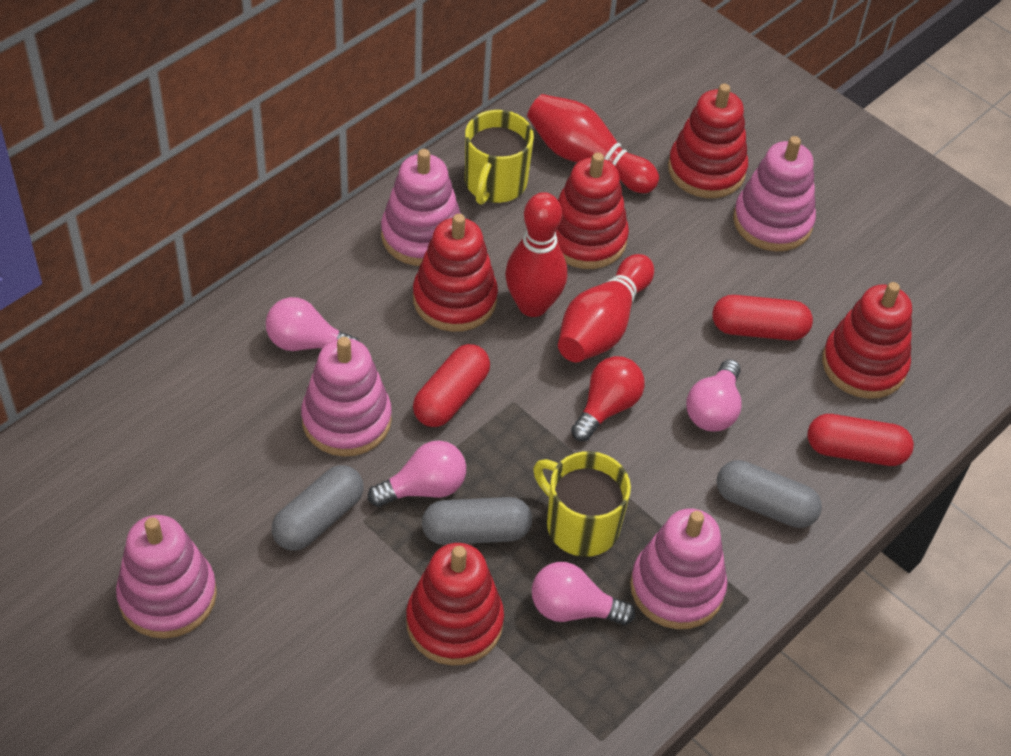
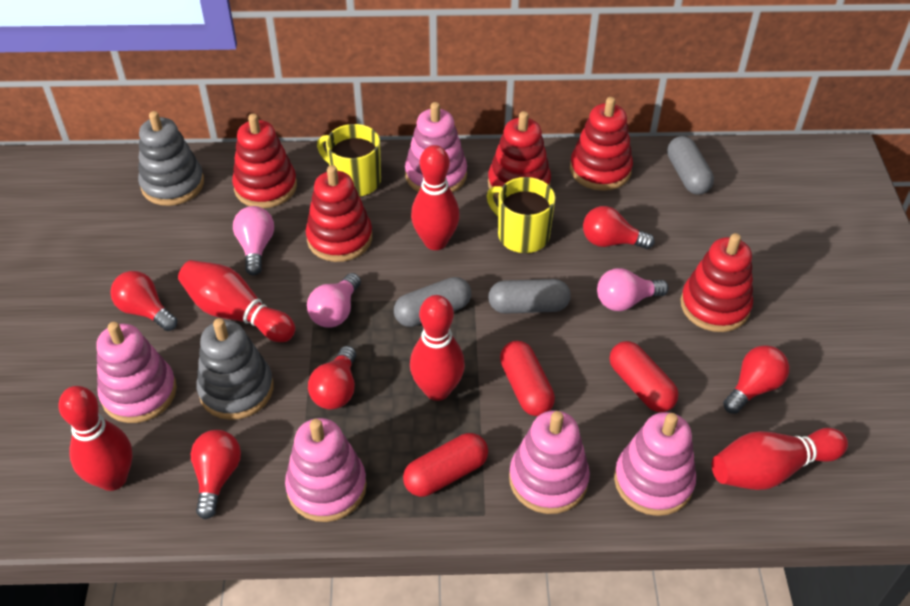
grey stacking toy: 0 -> 2
pink light bulb: 4 -> 3
red bowling pin: 3 -> 5
red light bulb: 1 -> 5

